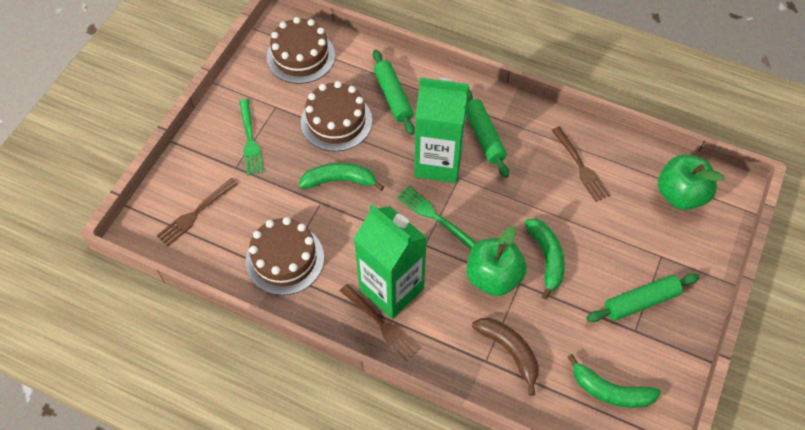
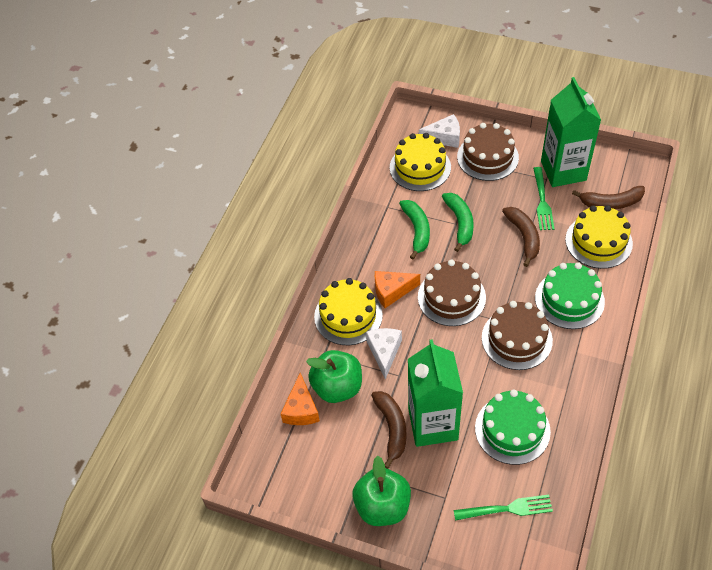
brown banana: 1 -> 3
brown fork: 3 -> 0
green banana: 3 -> 2
green cake: 0 -> 2
green rolling pin: 3 -> 0
orange cheese: 0 -> 2
white cheese: 0 -> 2
yellow cake: 0 -> 3

